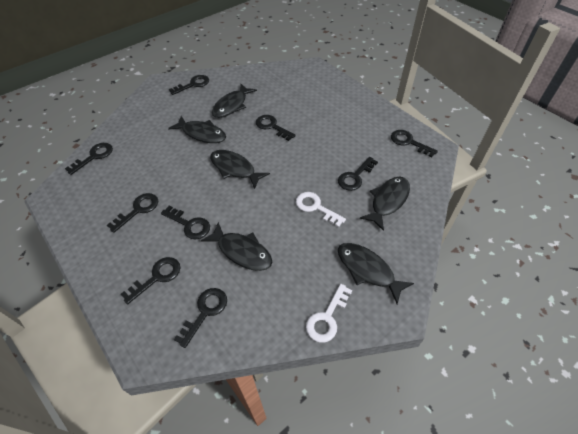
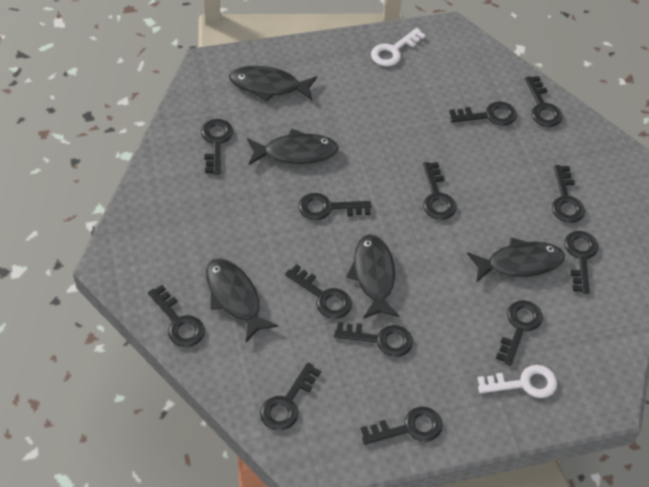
black fish: 6 -> 5
black key: 9 -> 13

